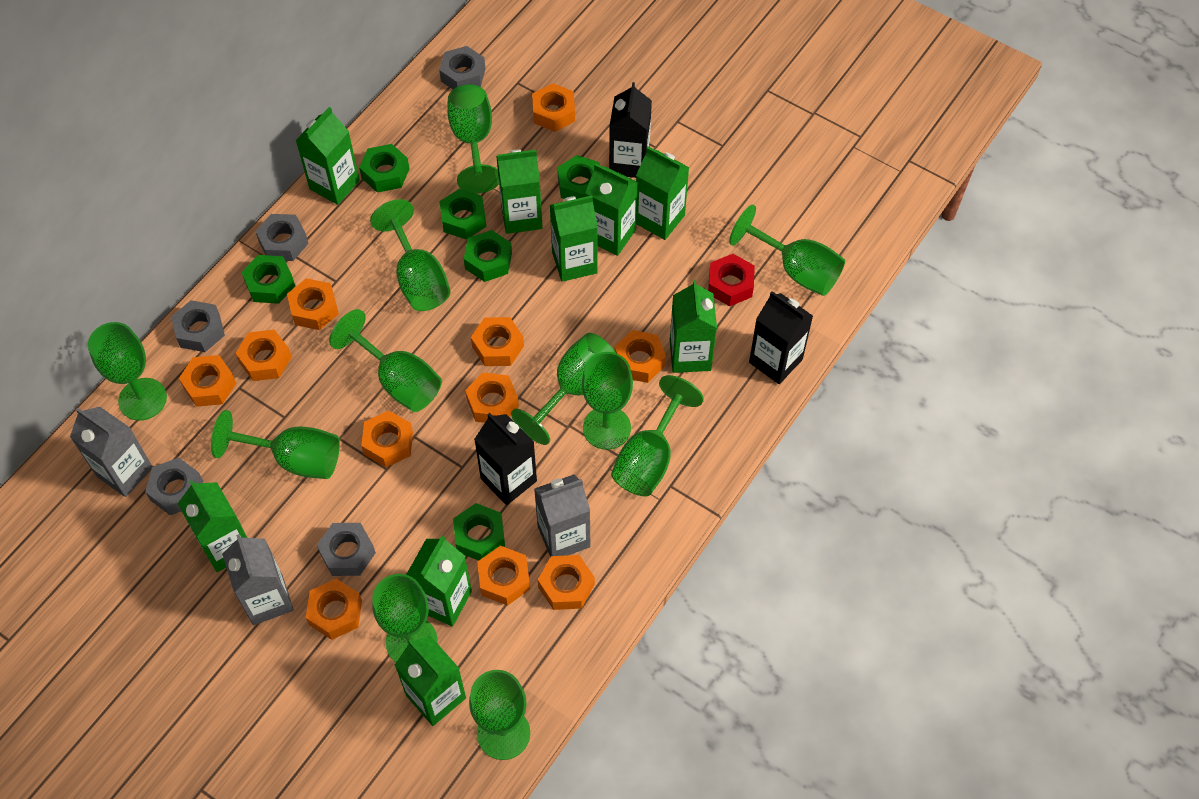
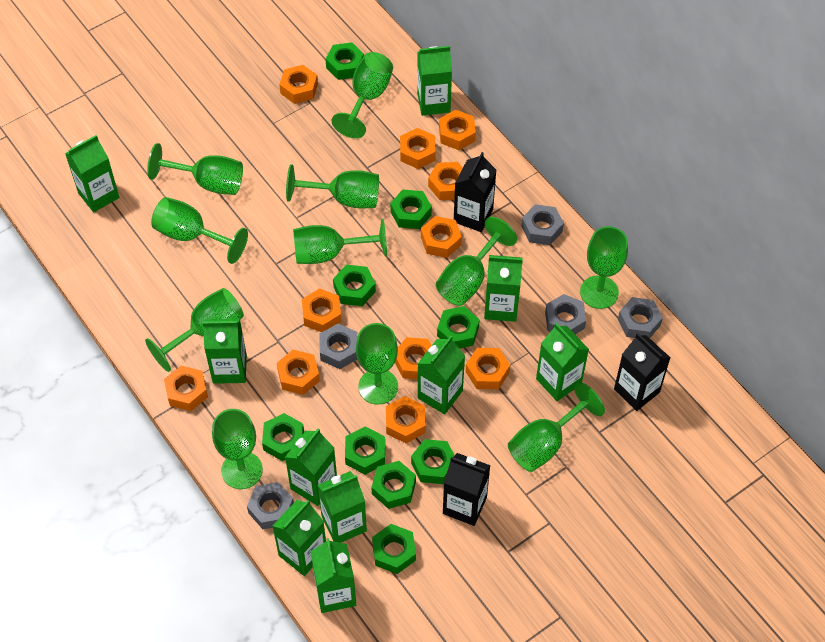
green carton: 9 -> 10
green nut: 6 -> 9
grey carton: 3 -> 0
red nut: 1 -> 0

